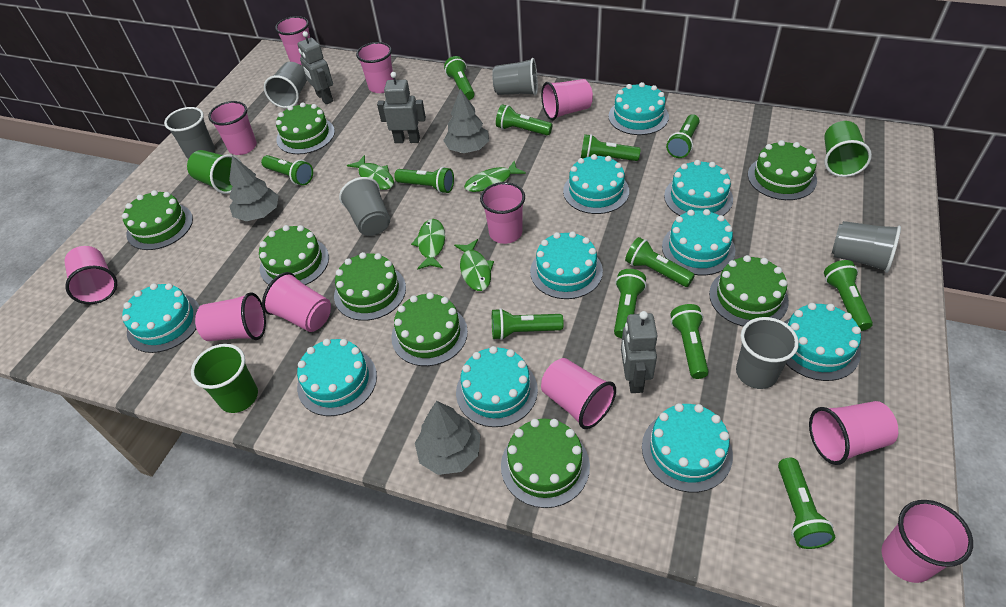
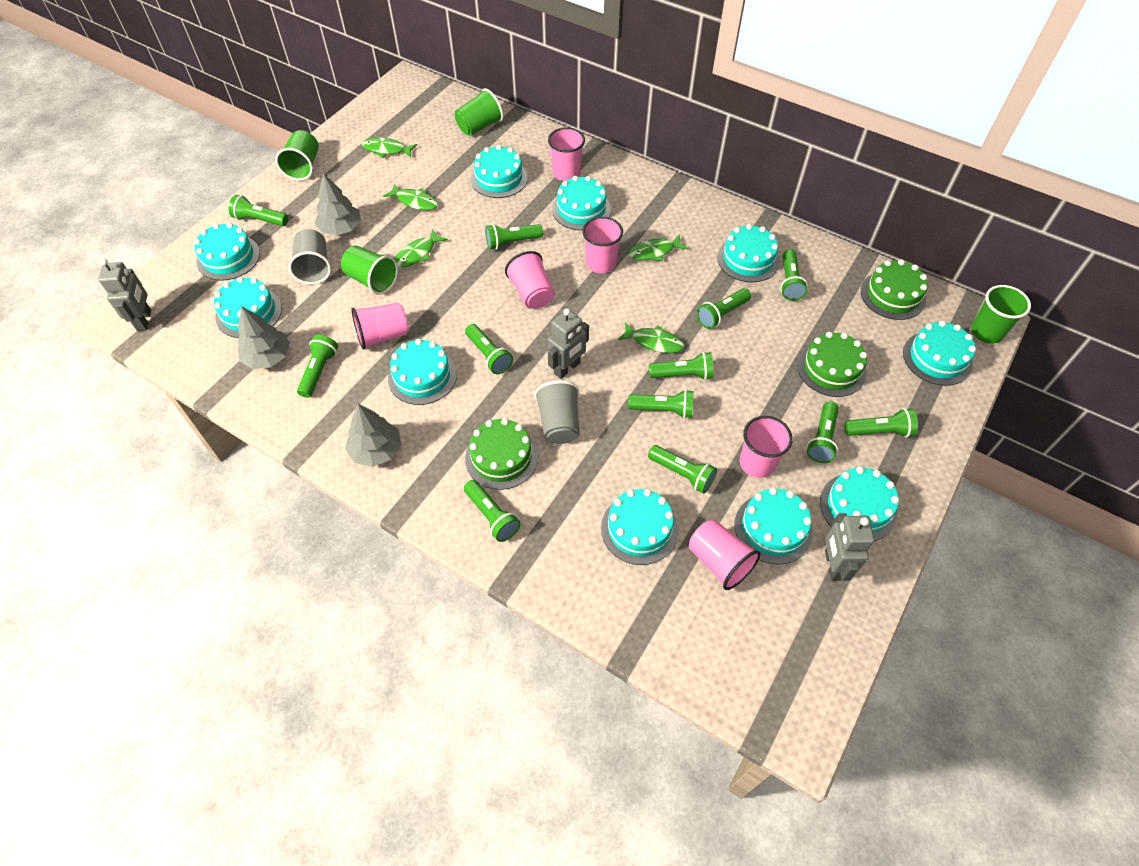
green cake: 8 -> 3
green cup: 3 -> 4
green fish: 4 -> 5
grey cup: 6 -> 2
pink cup: 11 -> 6

